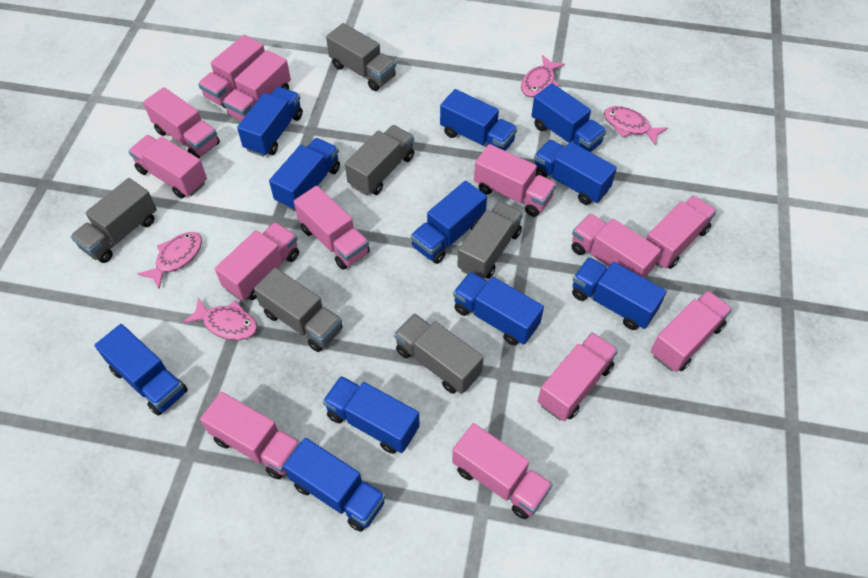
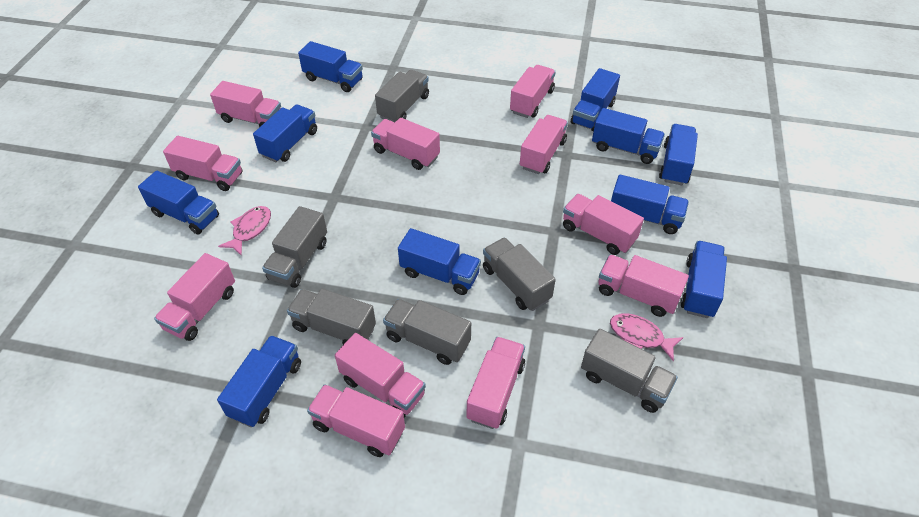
blue truck: 11 -> 10
pink fish: 4 -> 2
pink truck: 13 -> 11

